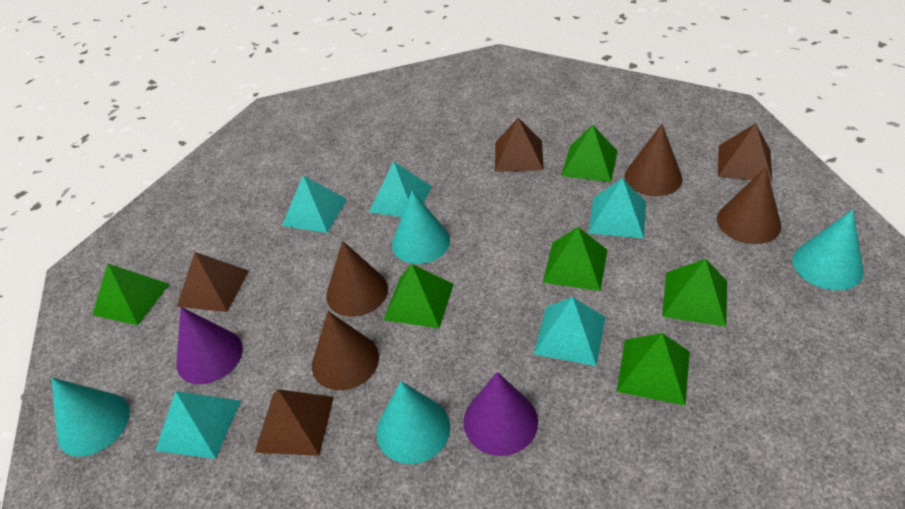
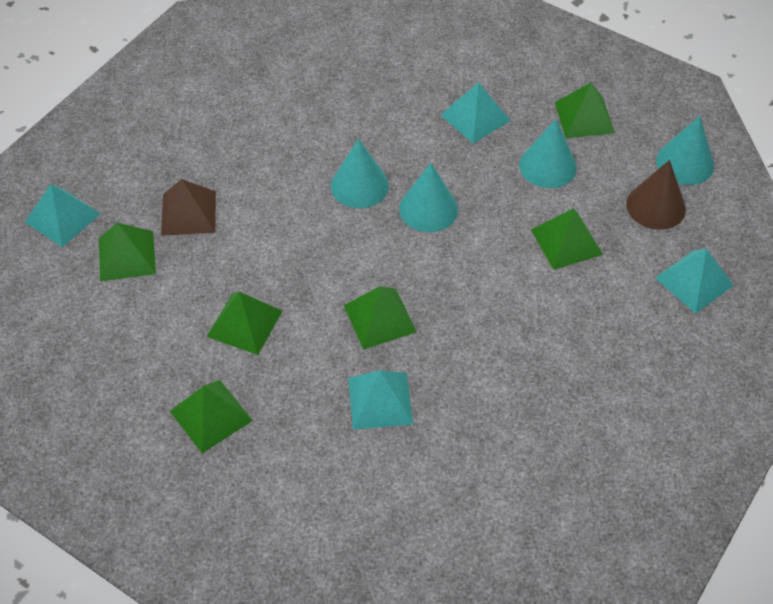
brown cone: 4 -> 1
brown pyramid: 4 -> 1
purple cone: 2 -> 0
turquoise pyramid: 5 -> 4

